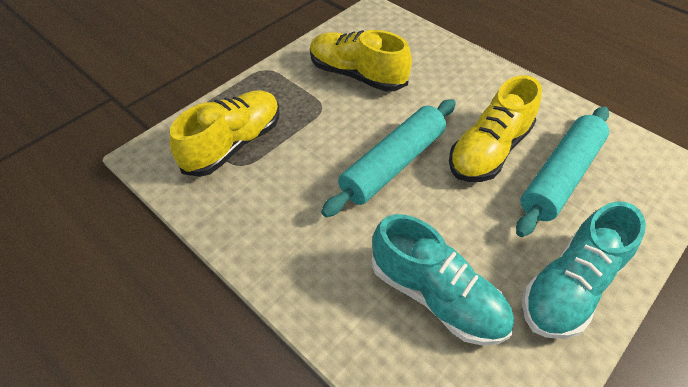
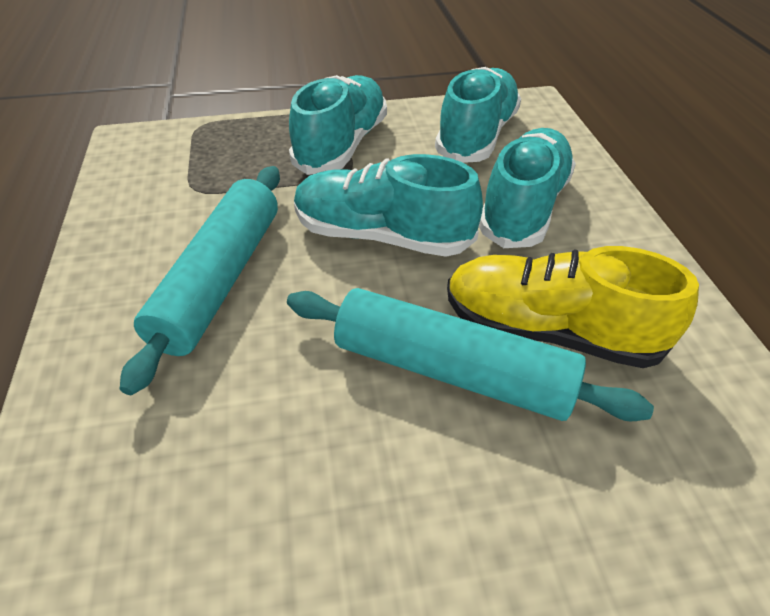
turquoise shoe: 2 -> 4
yellow shoe: 3 -> 1

